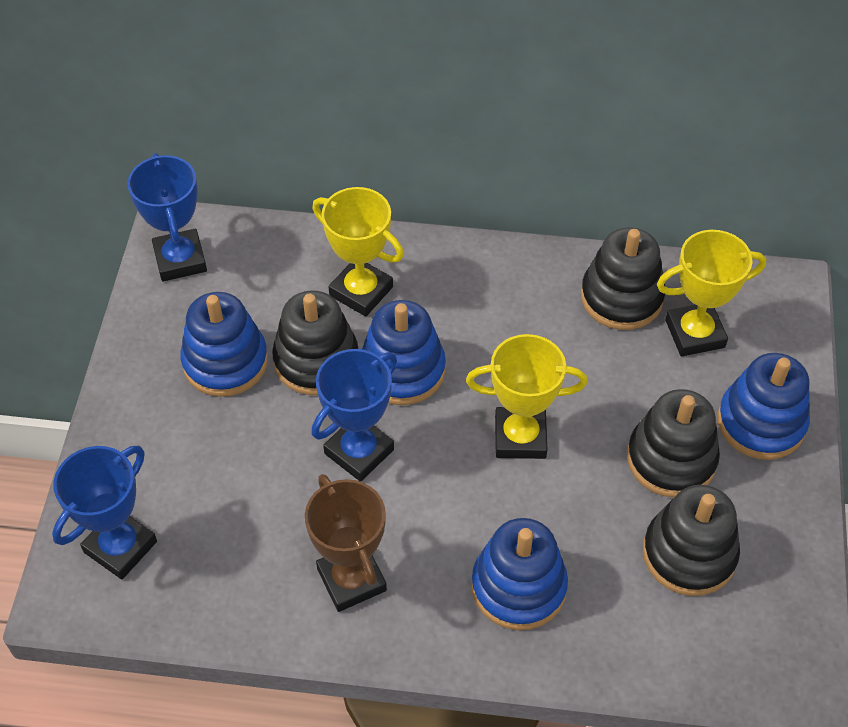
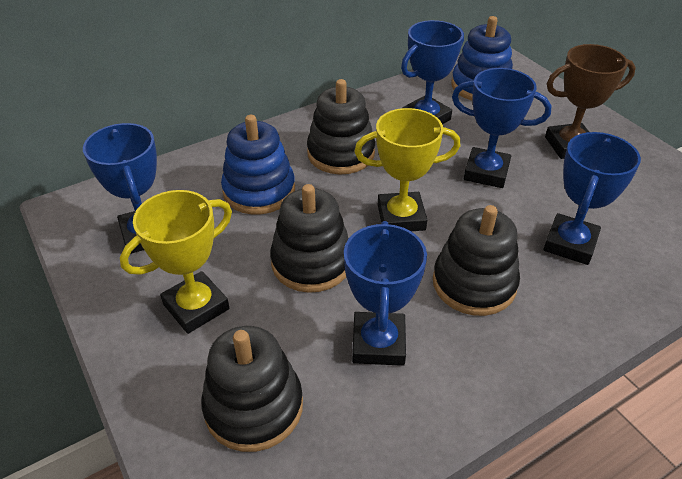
blue stacking toy: 4 -> 2
blue trophy: 3 -> 5
yellow trophy: 3 -> 2

